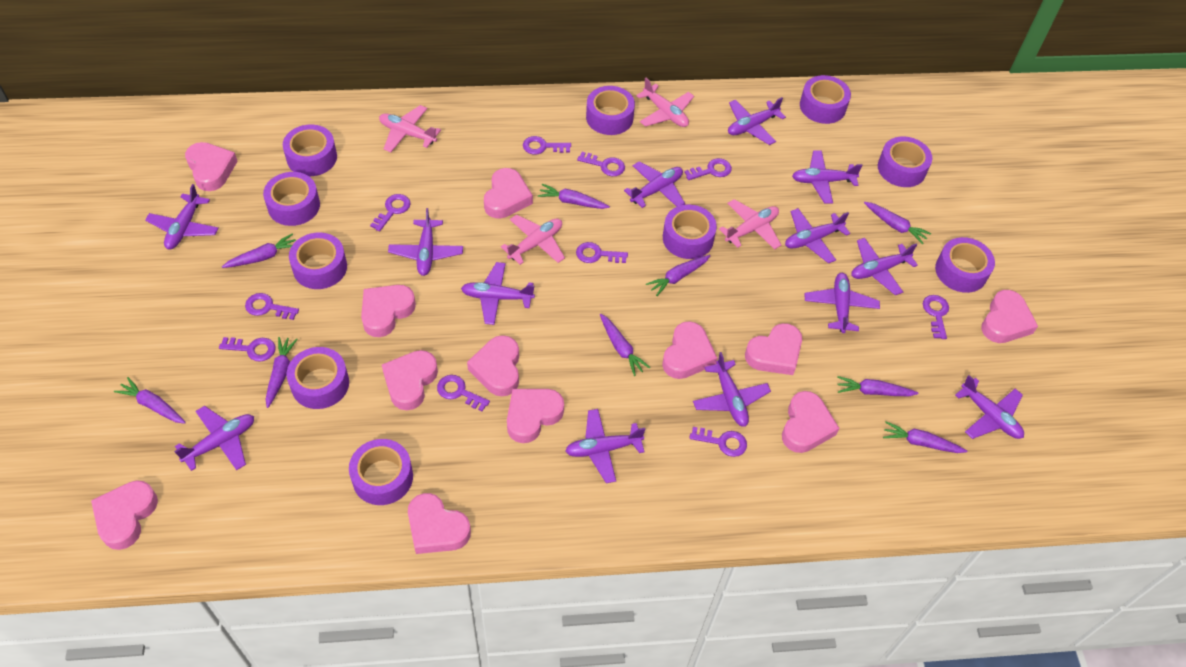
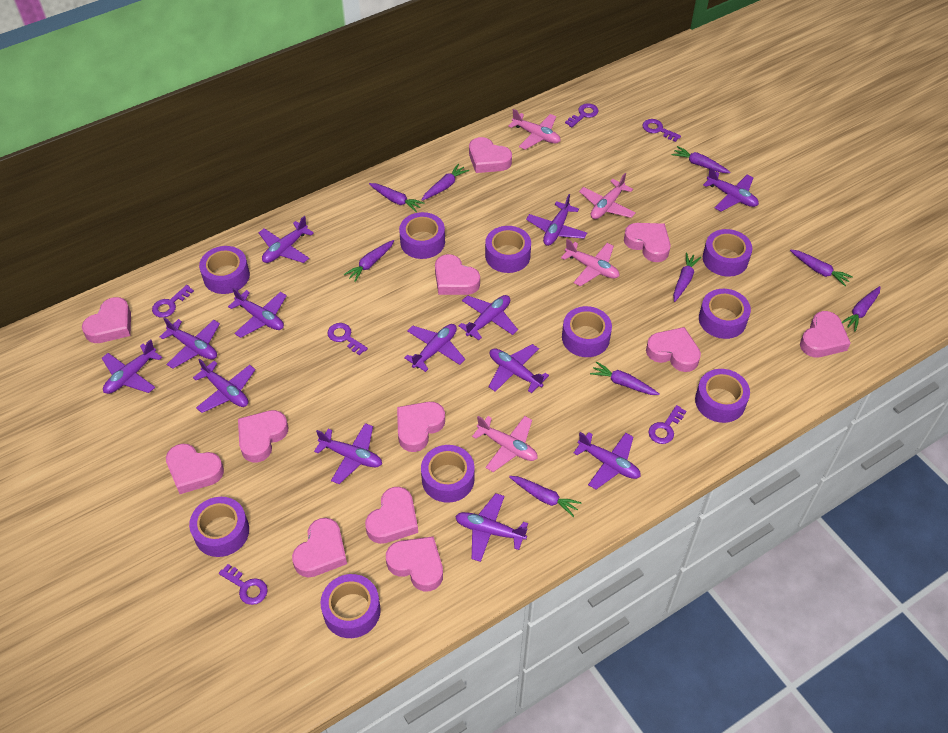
purple key: 10 -> 6

